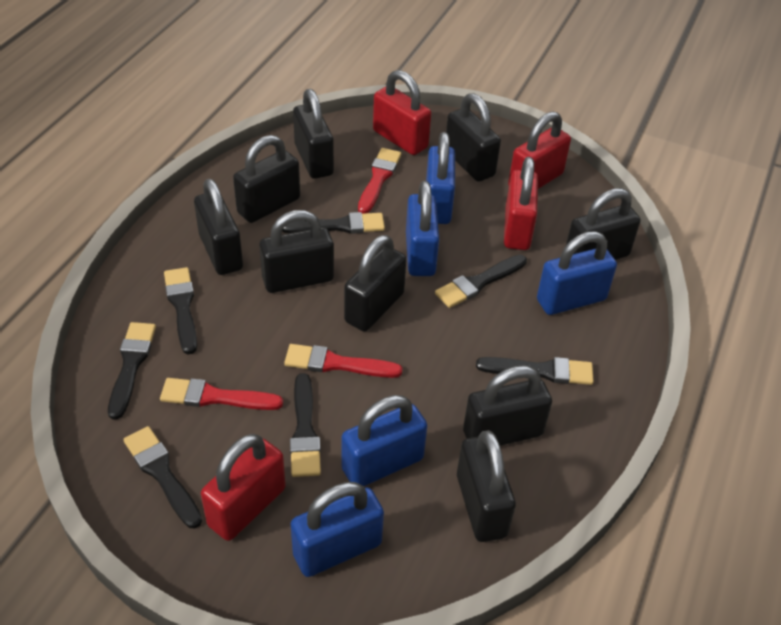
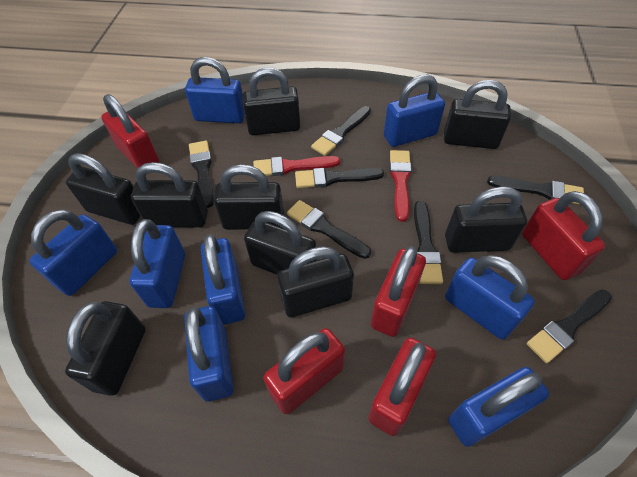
blue padlock: 5 -> 8
red brush: 3 -> 2
red padlock: 4 -> 5

